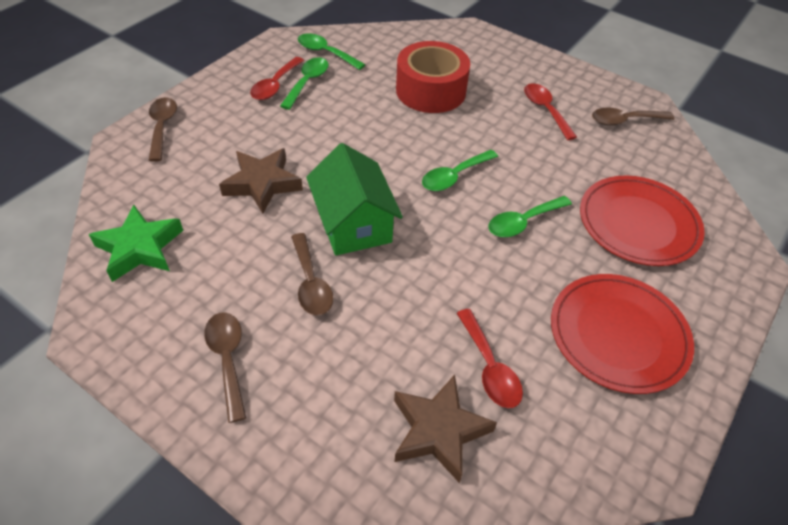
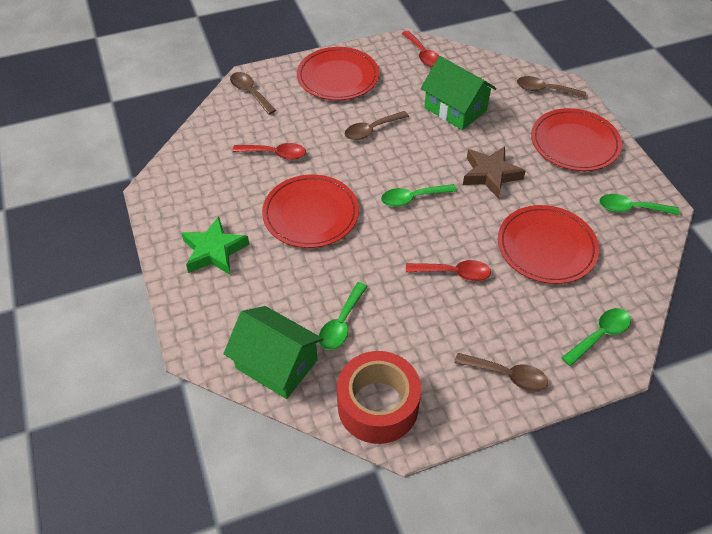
brown star: 2 -> 1
green house: 1 -> 2
red plate: 2 -> 4

